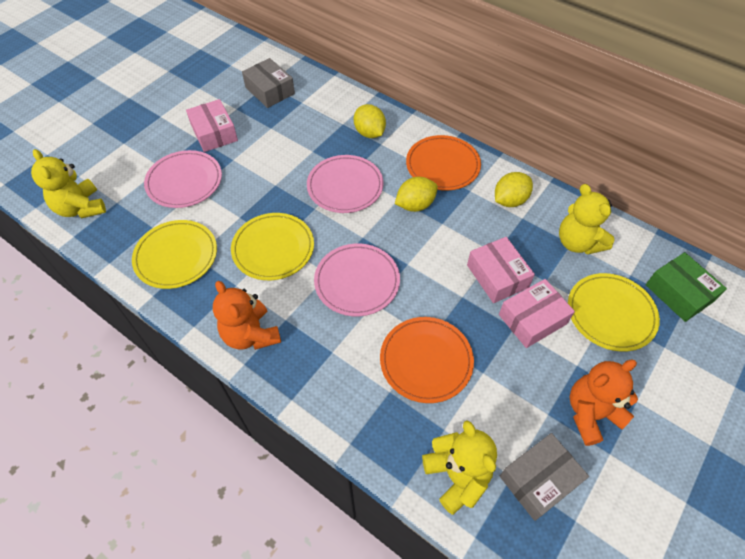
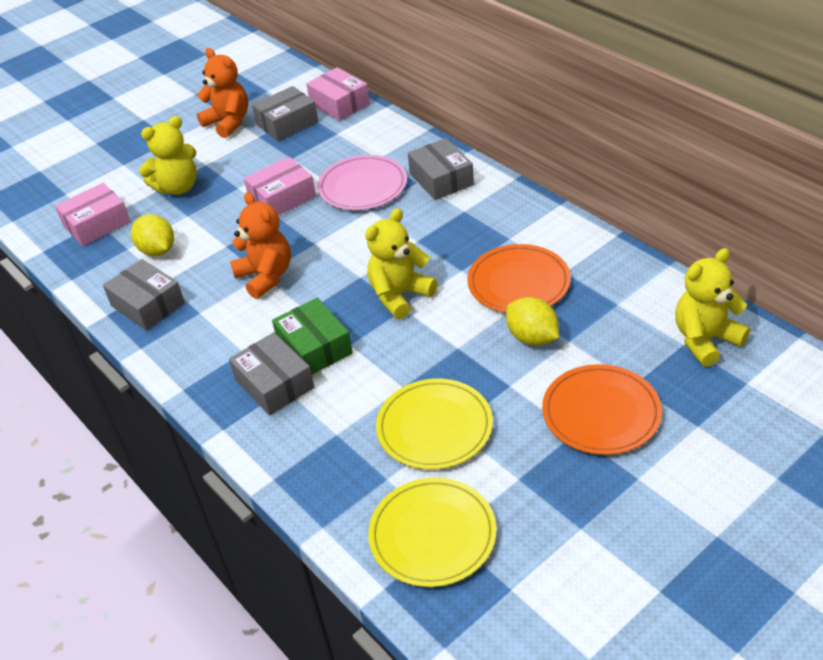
grey box: 2 -> 4
pink plate: 3 -> 1
yellow lemon: 3 -> 2
yellow plate: 3 -> 2

